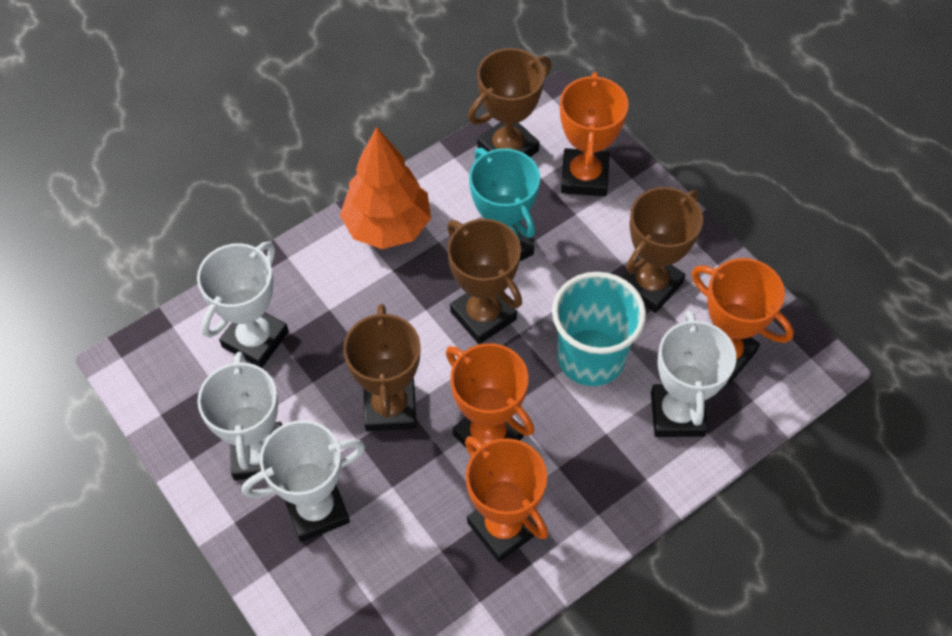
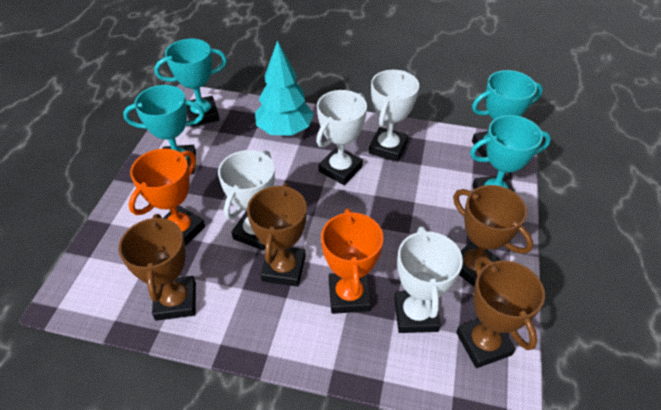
orange tree: 1 -> 0
orange trophy: 4 -> 2
turquoise cup: 1 -> 0
turquoise tree: 0 -> 1
turquoise trophy: 1 -> 4

